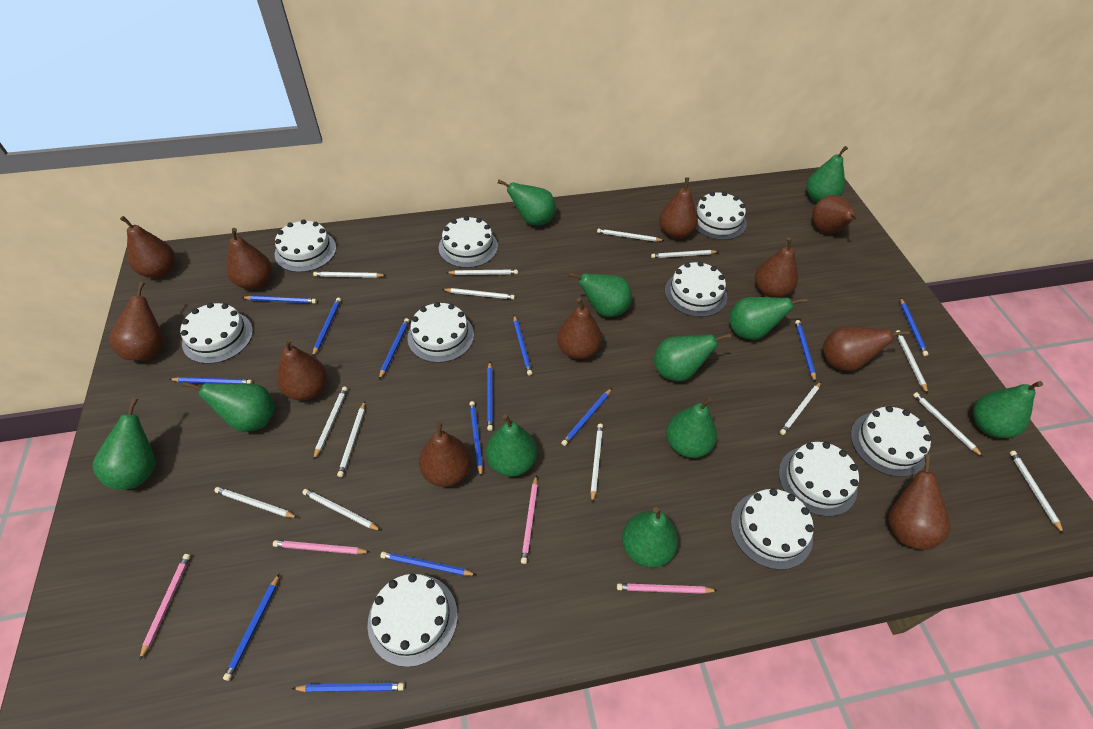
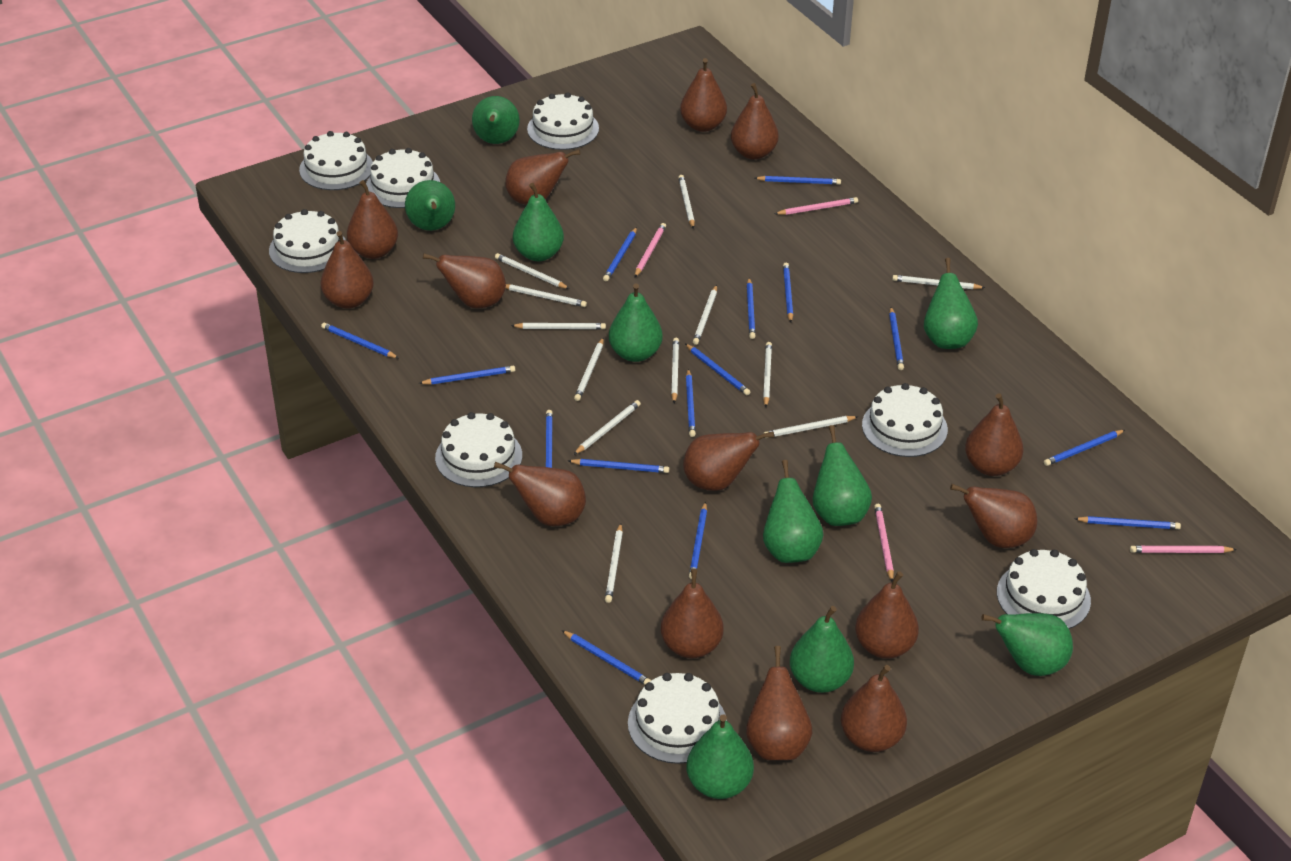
blue pencil: 13 -> 15
brown pear: 11 -> 14
green pear: 11 -> 10
white cake: 10 -> 8
white pencil: 14 -> 12

